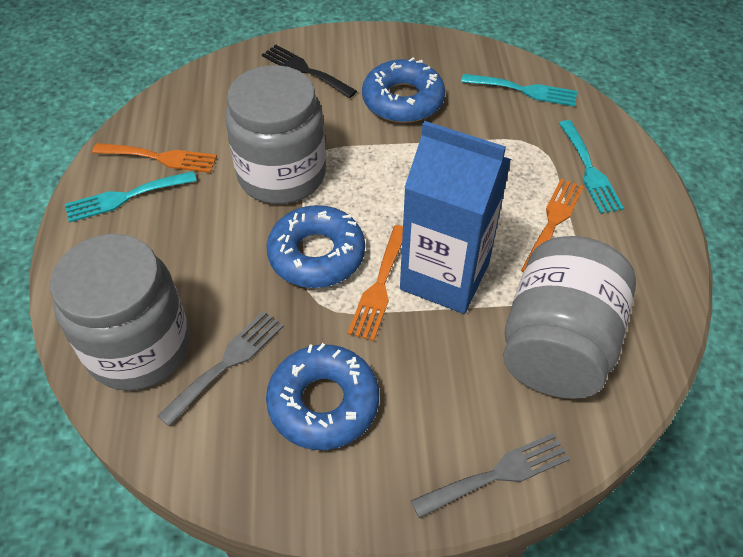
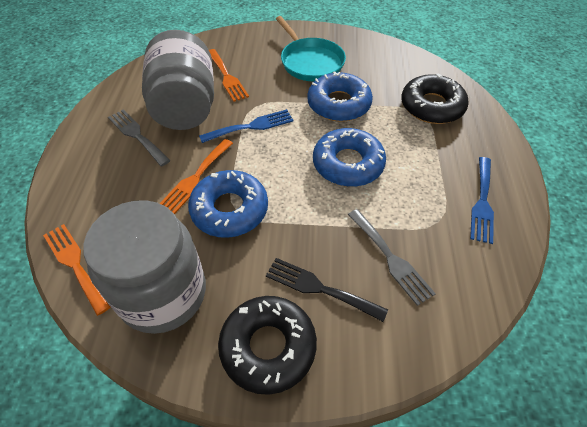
black donut: 0 -> 2
blue carton: 1 -> 0
blue fork: 0 -> 2
grey jar: 3 -> 2
turquoise fork: 3 -> 0
turquoise pan: 0 -> 1

